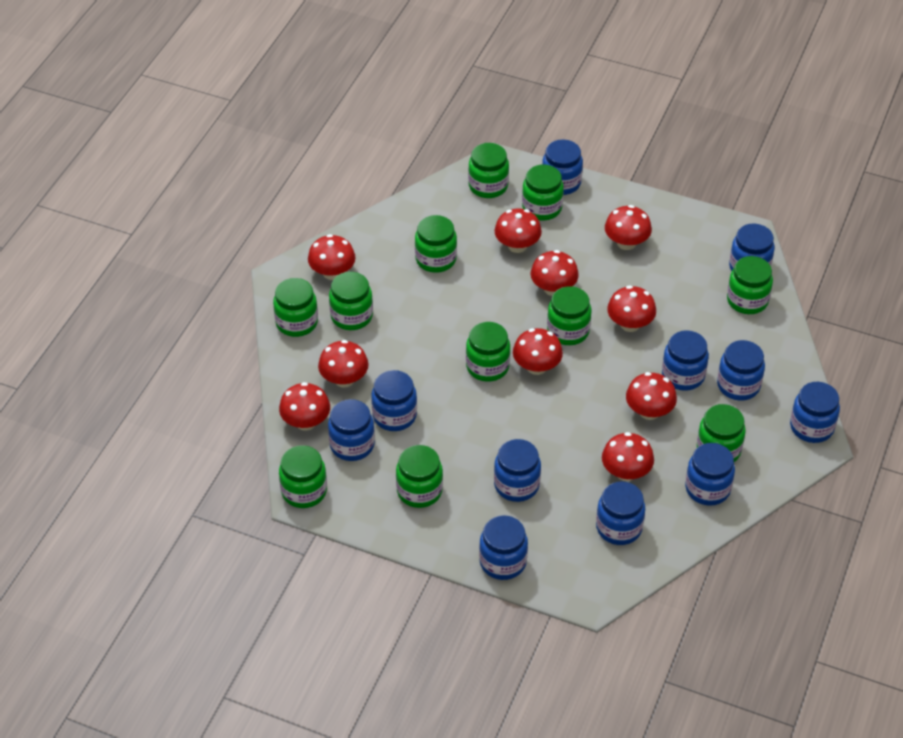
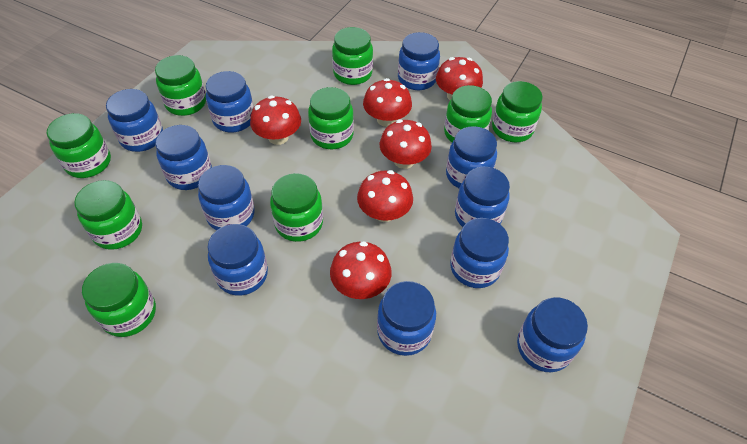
green jar: 11 -> 9
red mushroom: 10 -> 6

